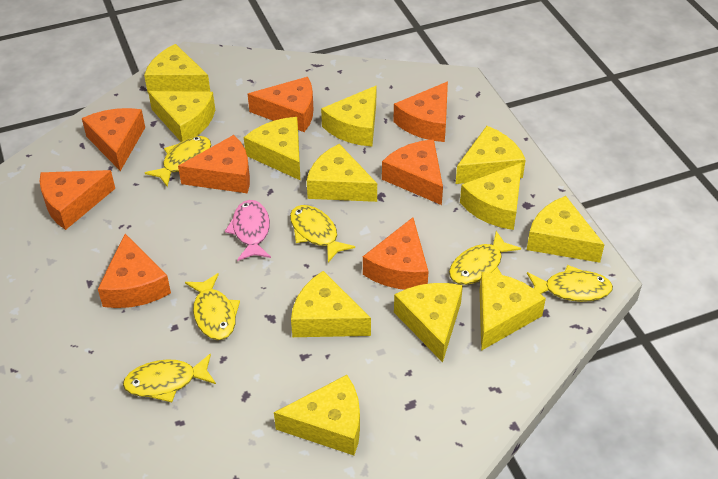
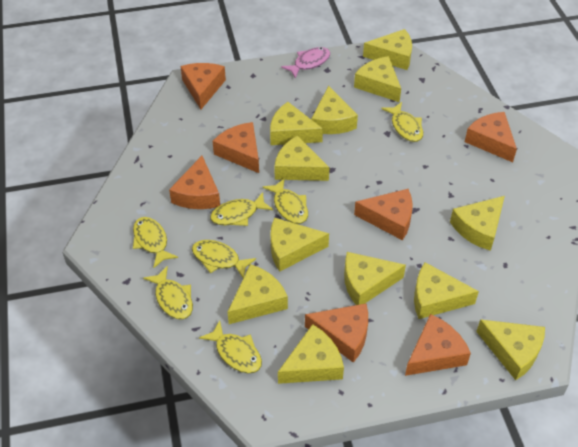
orange cheese: 8 -> 7
yellow fish: 6 -> 7

